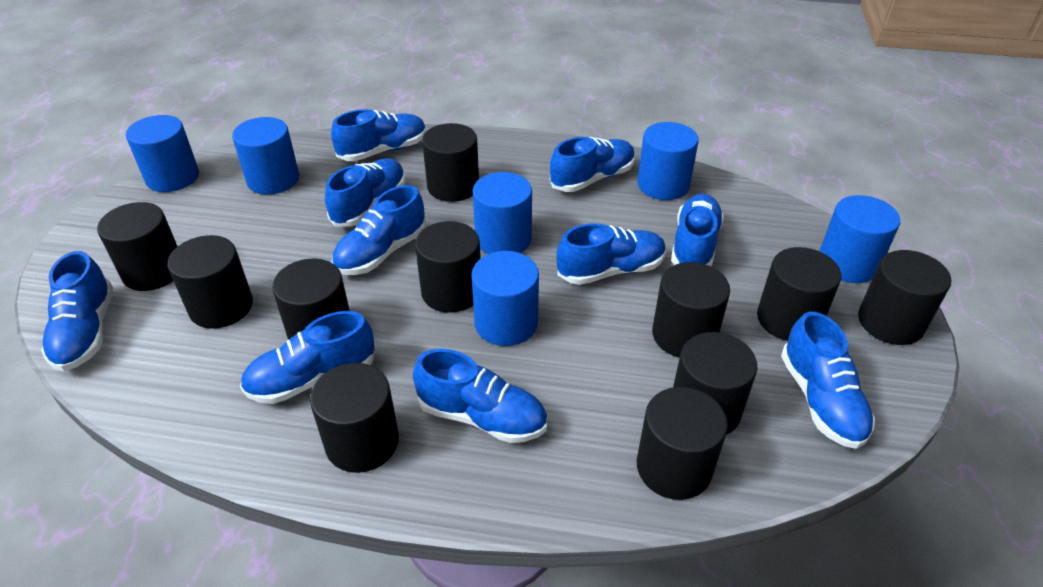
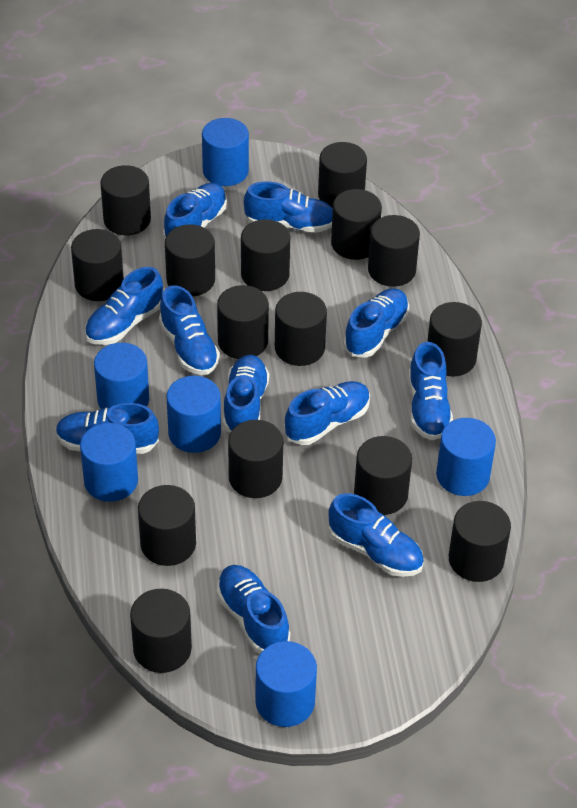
black cylinder: 11 -> 15
blue shoe: 10 -> 11

